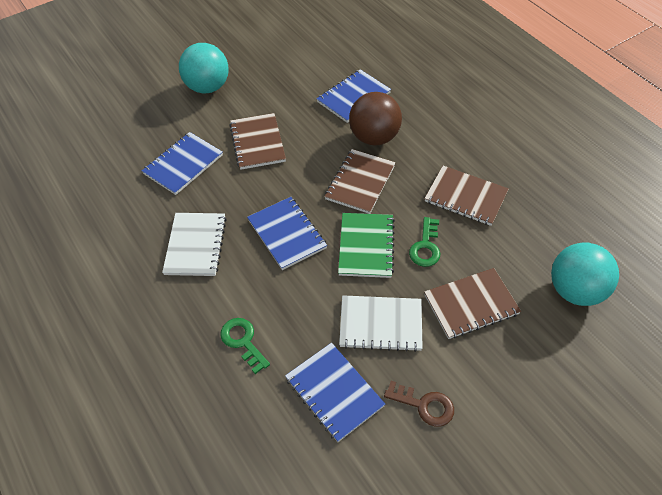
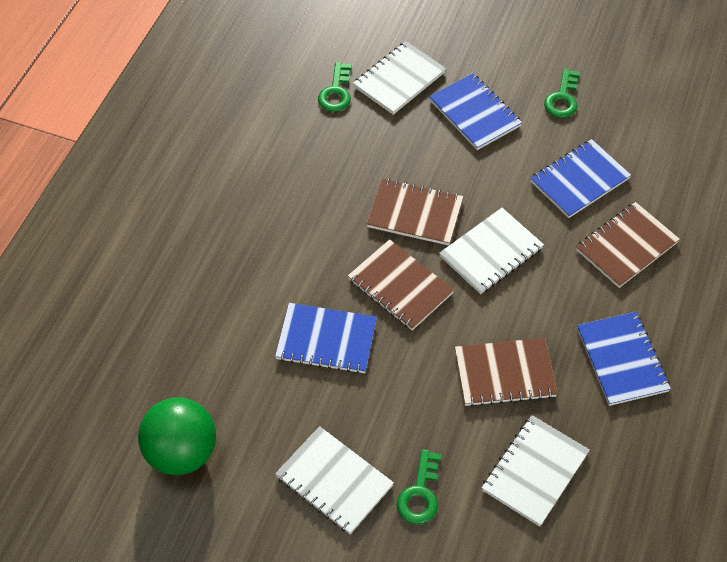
brown ball: 1 -> 0
brown key: 1 -> 0
green ball: 0 -> 1
green key: 2 -> 3
green notebook: 1 -> 0
turquoise ball: 2 -> 0
white notebook: 2 -> 4

